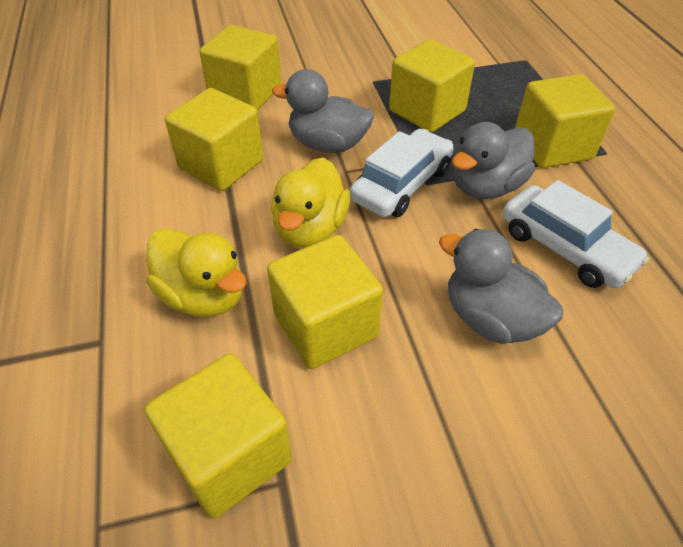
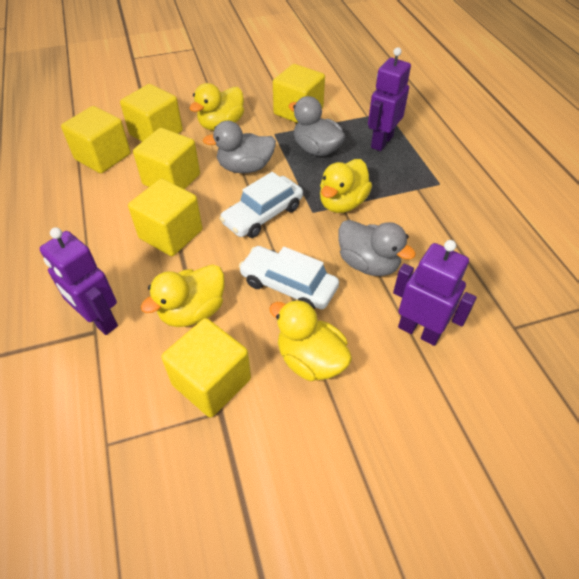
purple robot: 0 -> 3
yellow duck: 2 -> 4

